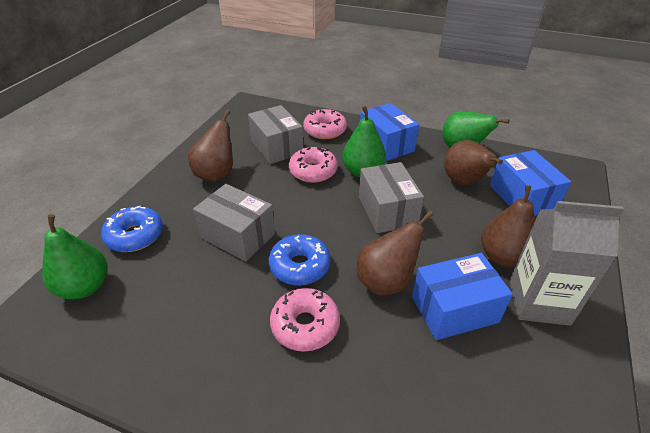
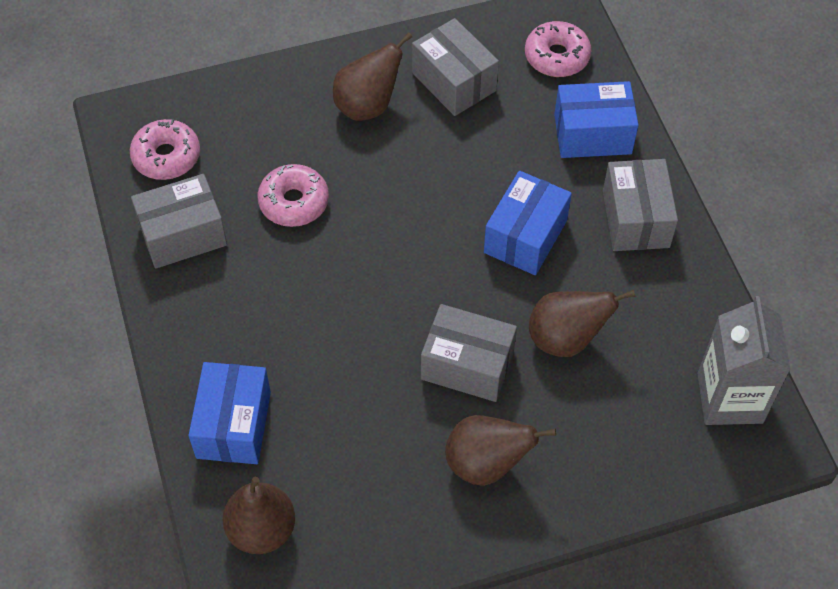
blue donut: 2 -> 0
green pear: 3 -> 0
grey box: 3 -> 4

